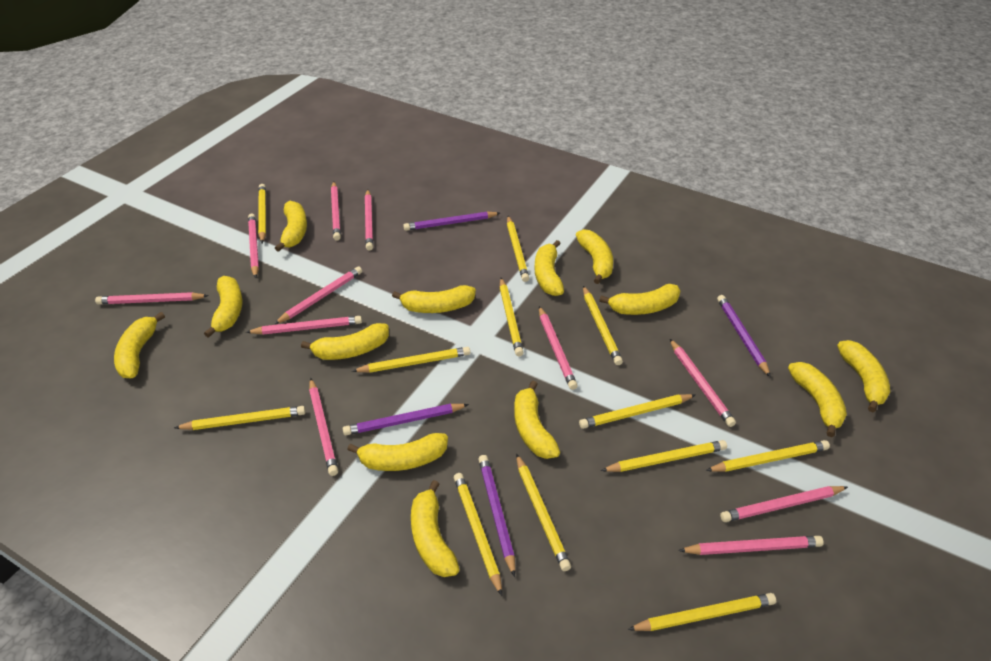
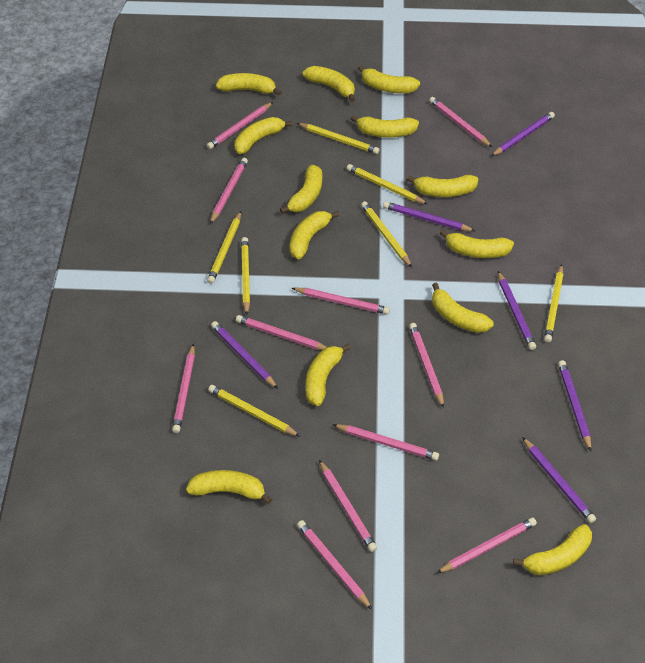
purple pencil: 4 -> 6
yellow pencil: 12 -> 7

